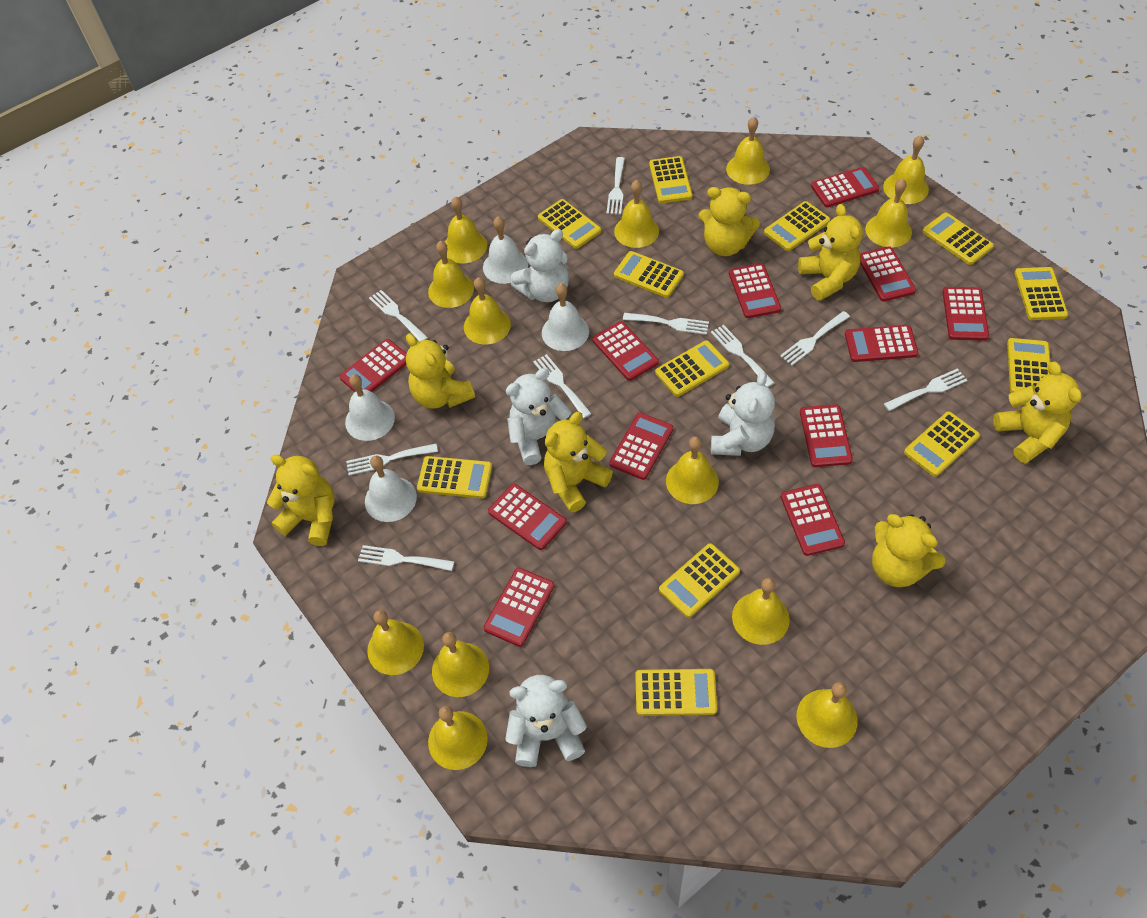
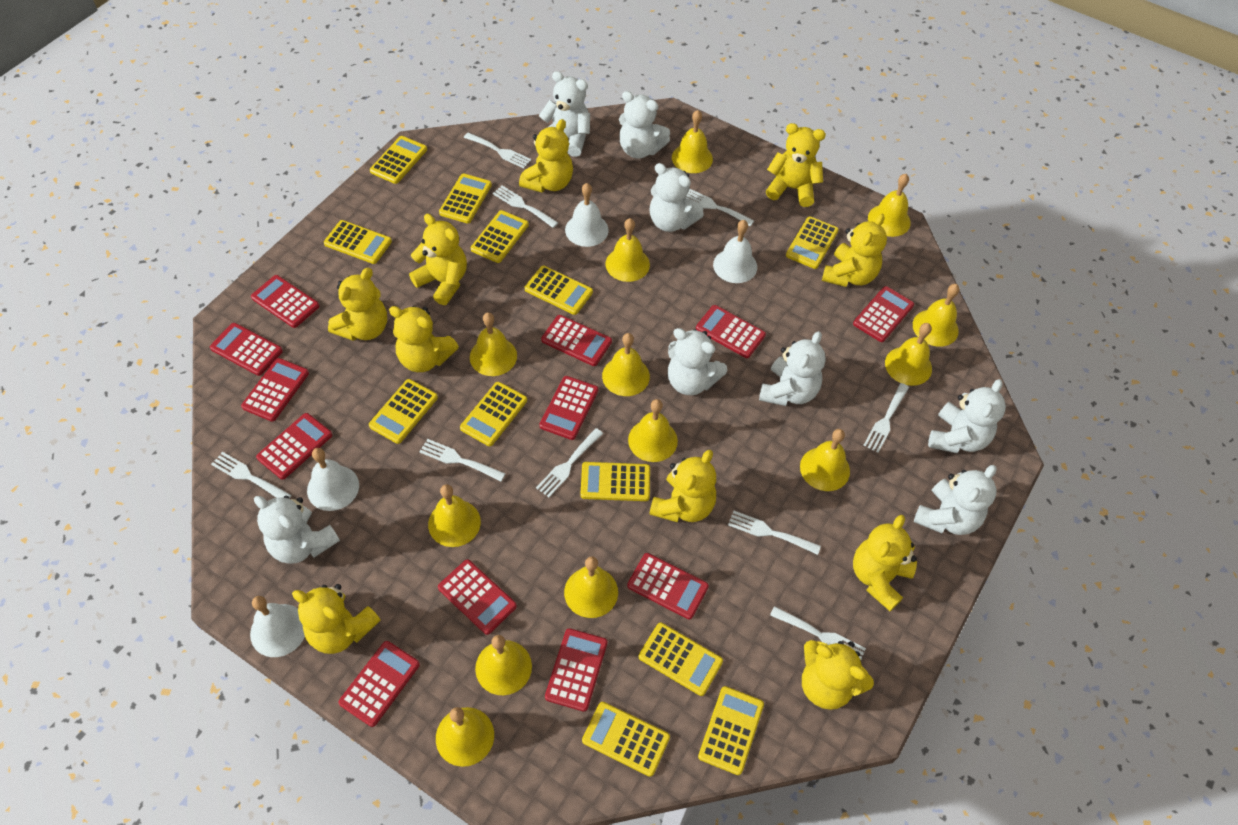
white teddy bear: 4 -> 8
yellow teddy bear: 7 -> 10

